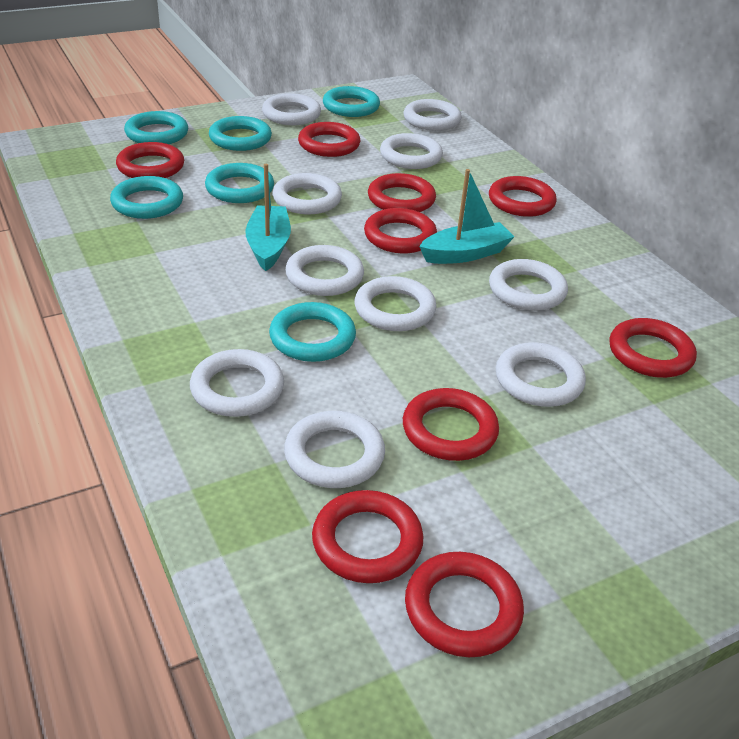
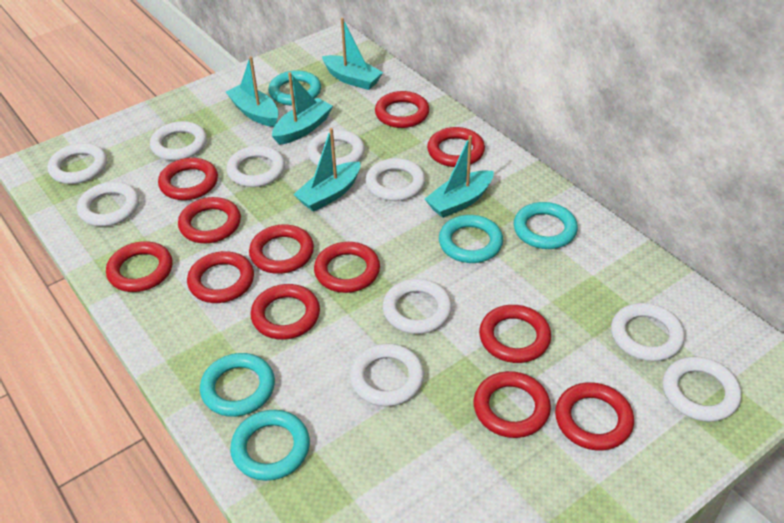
red ring: 9 -> 12
turquoise boat: 2 -> 5
turquoise ring: 6 -> 5

